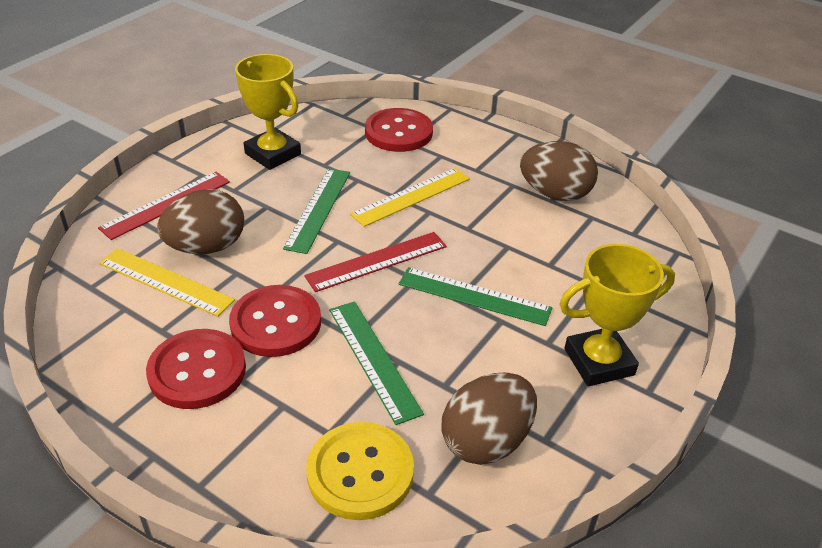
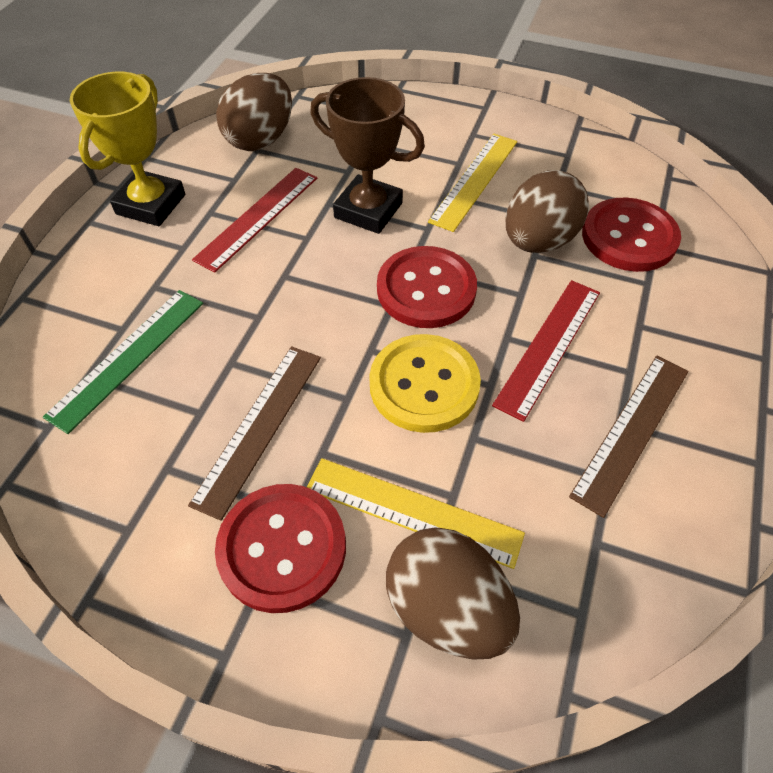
brown ruler: 0 -> 2
brown trophy: 0 -> 1
green ruler: 3 -> 1
yellow trophy: 2 -> 1

